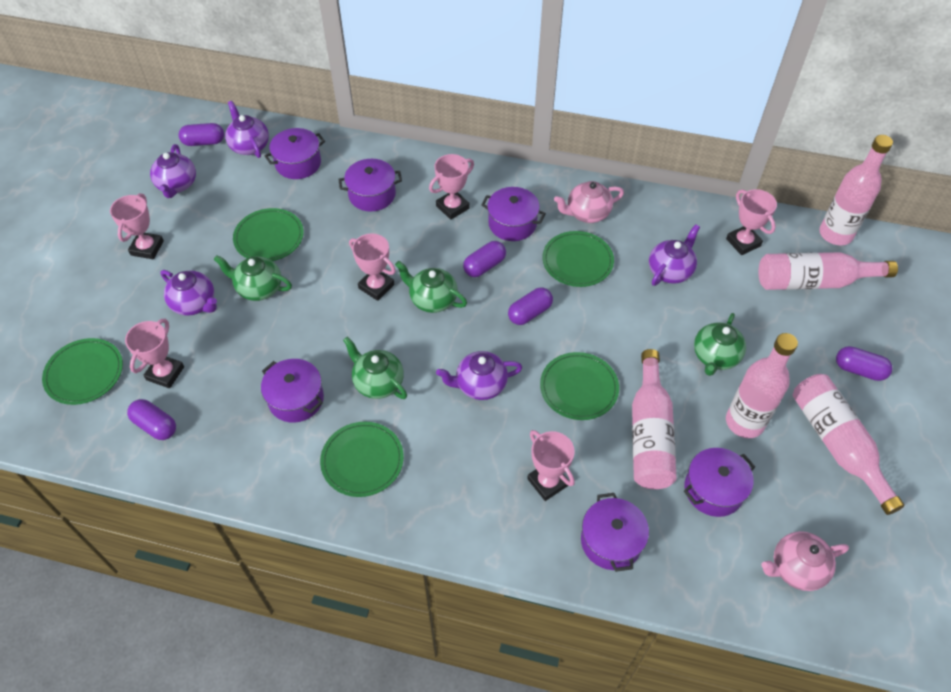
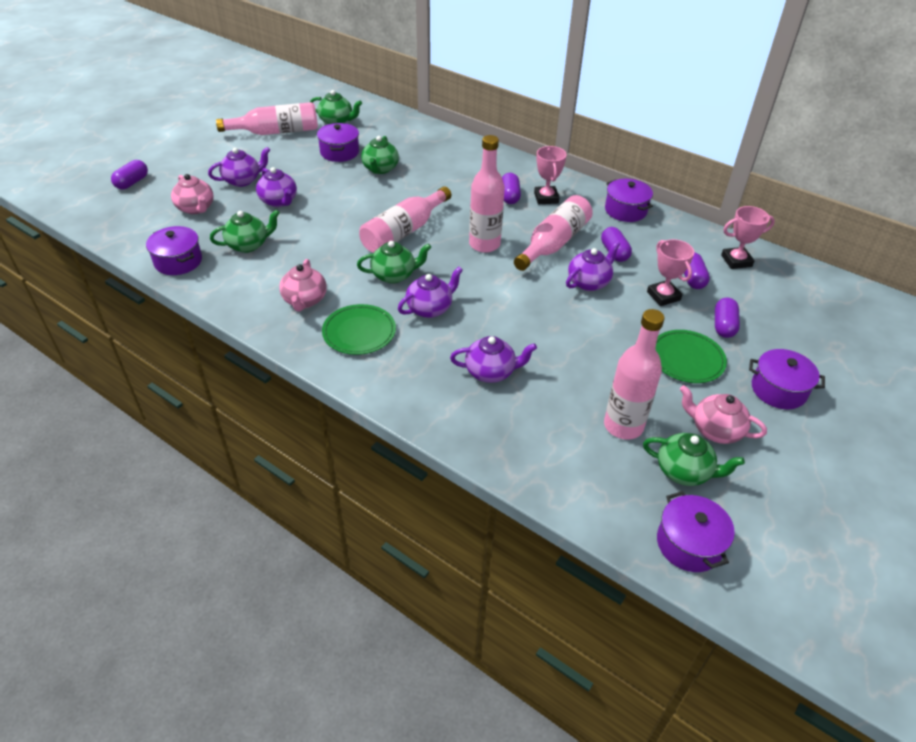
green plate: 5 -> 2
green teapot: 4 -> 5
pink teapot: 2 -> 3
pink trophy: 6 -> 3
purple pot: 6 -> 5

